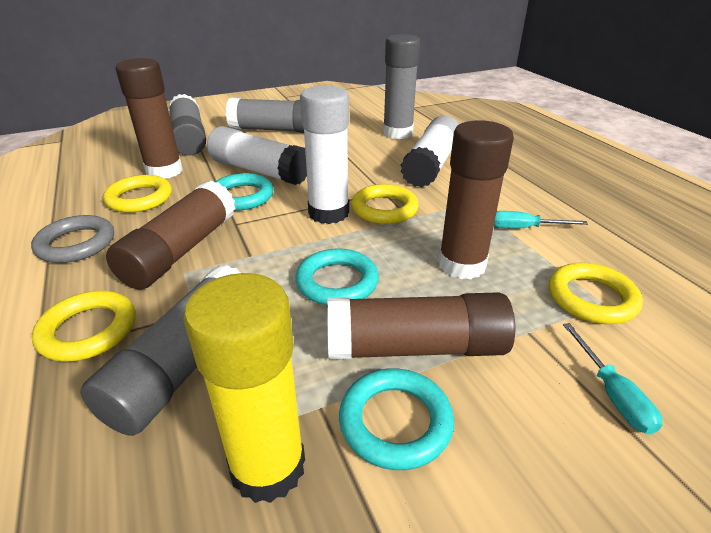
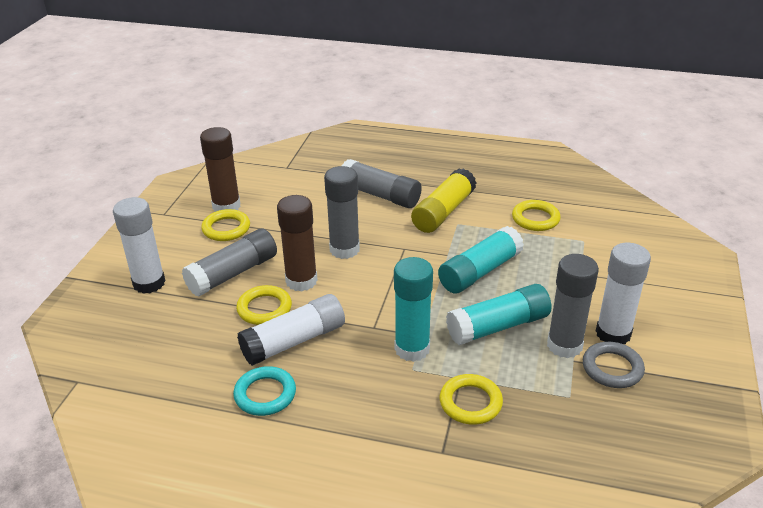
brown glue stick: 4 -> 2
turquoise glue stick: 0 -> 3
turquoise ring: 3 -> 1
turquoise screwdriver: 2 -> 0

